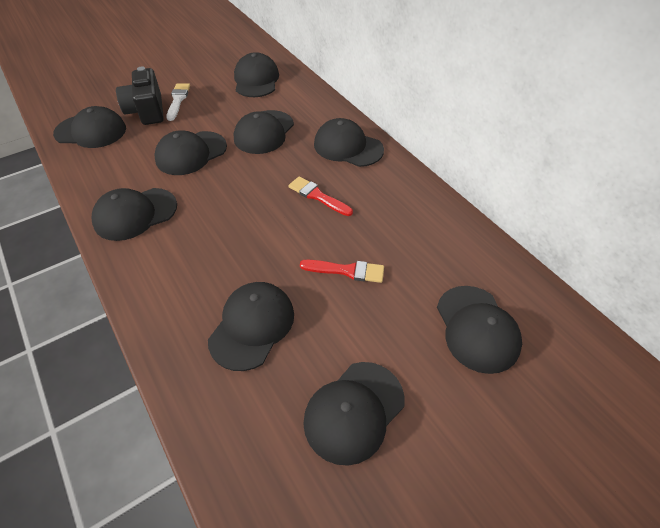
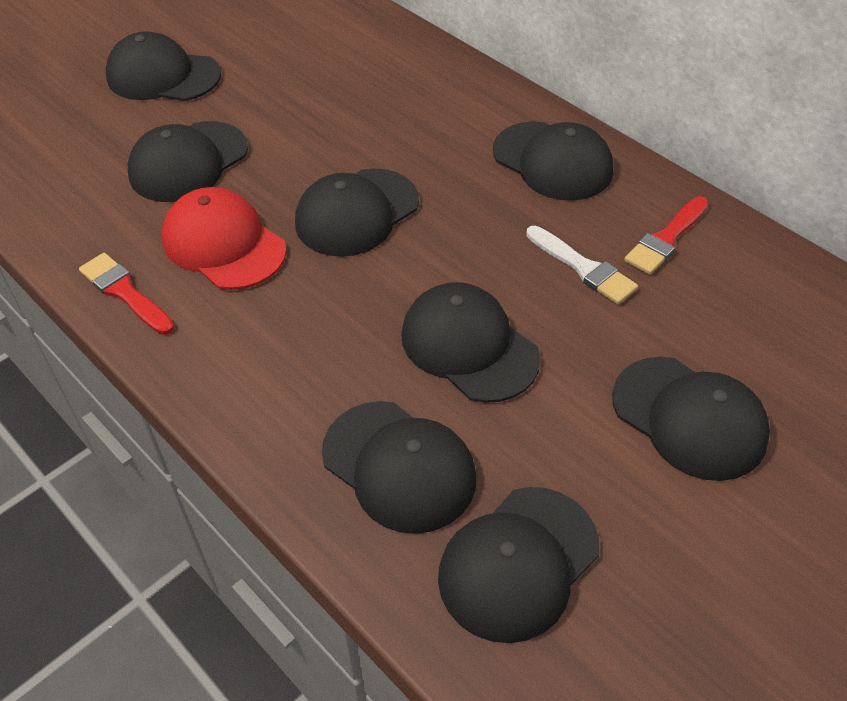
black camera: 1 -> 0
black cap: 9 -> 8
red cap: 0 -> 1

